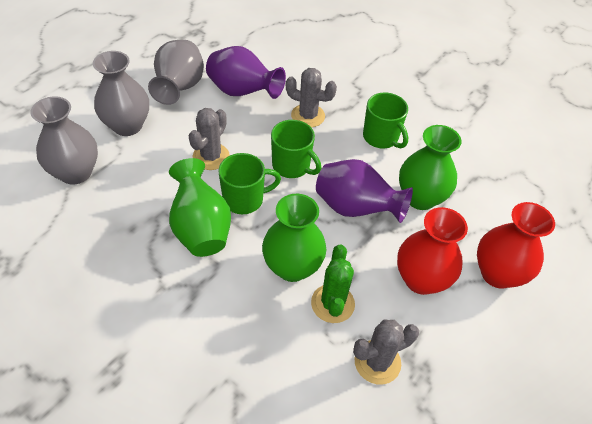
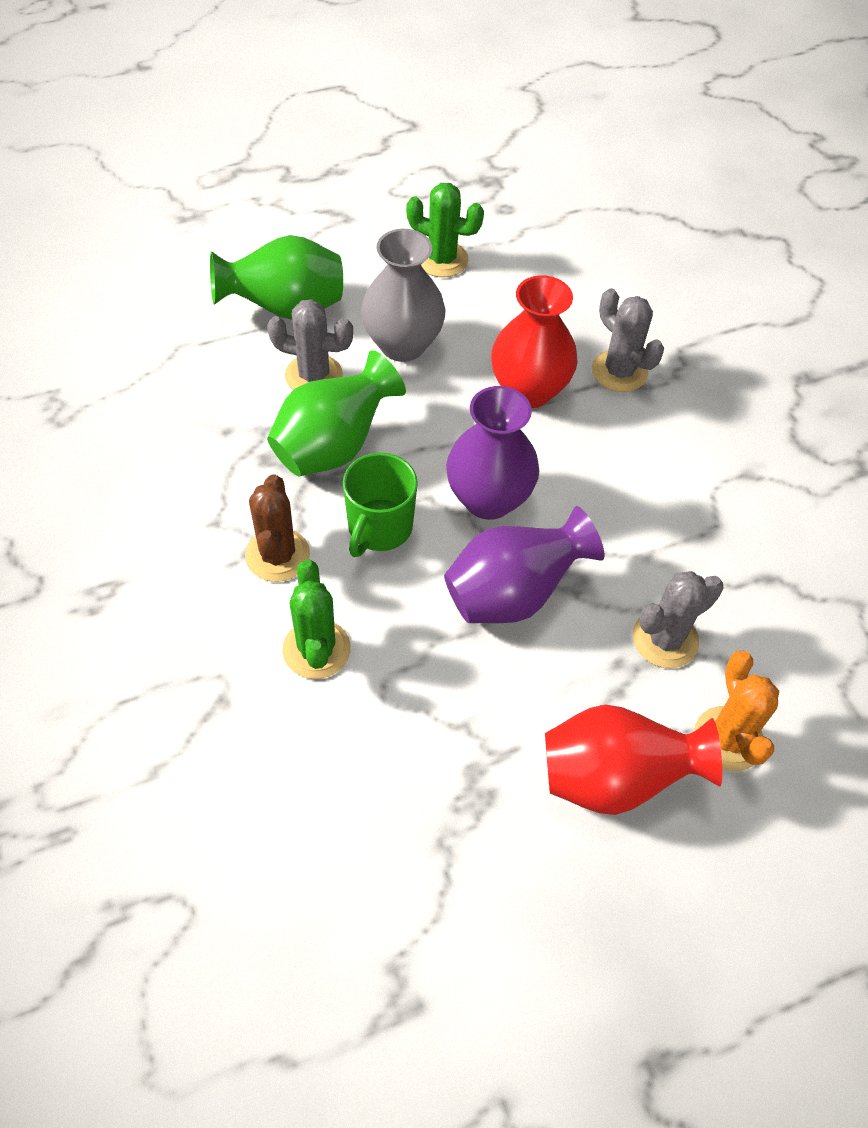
brown cactus: 0 -> 1
green cactus: 1 -> 2
green mug: 3 -> 1
green vase: 3 -> 2
grey vase: 3 -> 1
orange cactus: 0 -> 1

